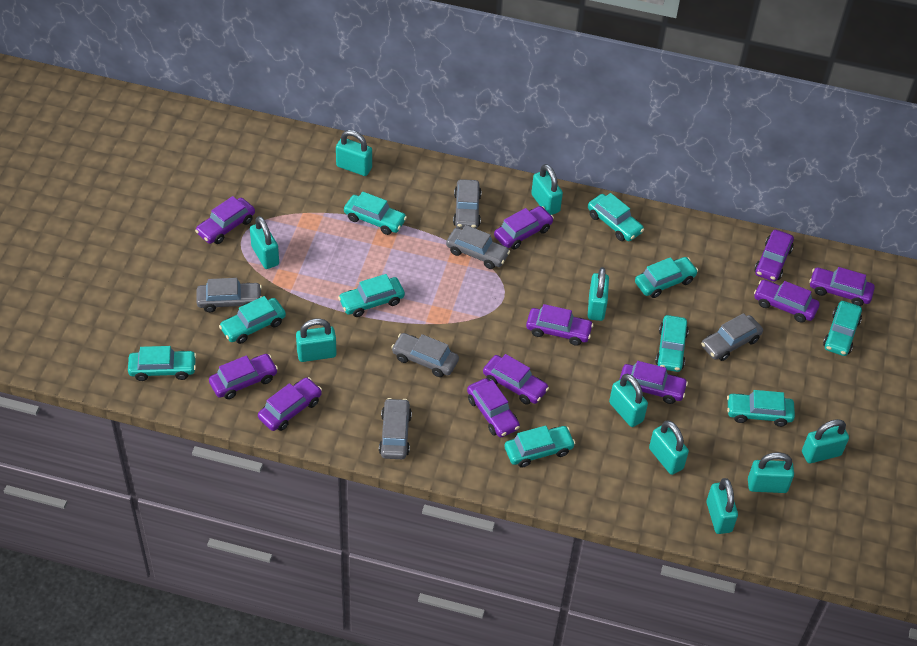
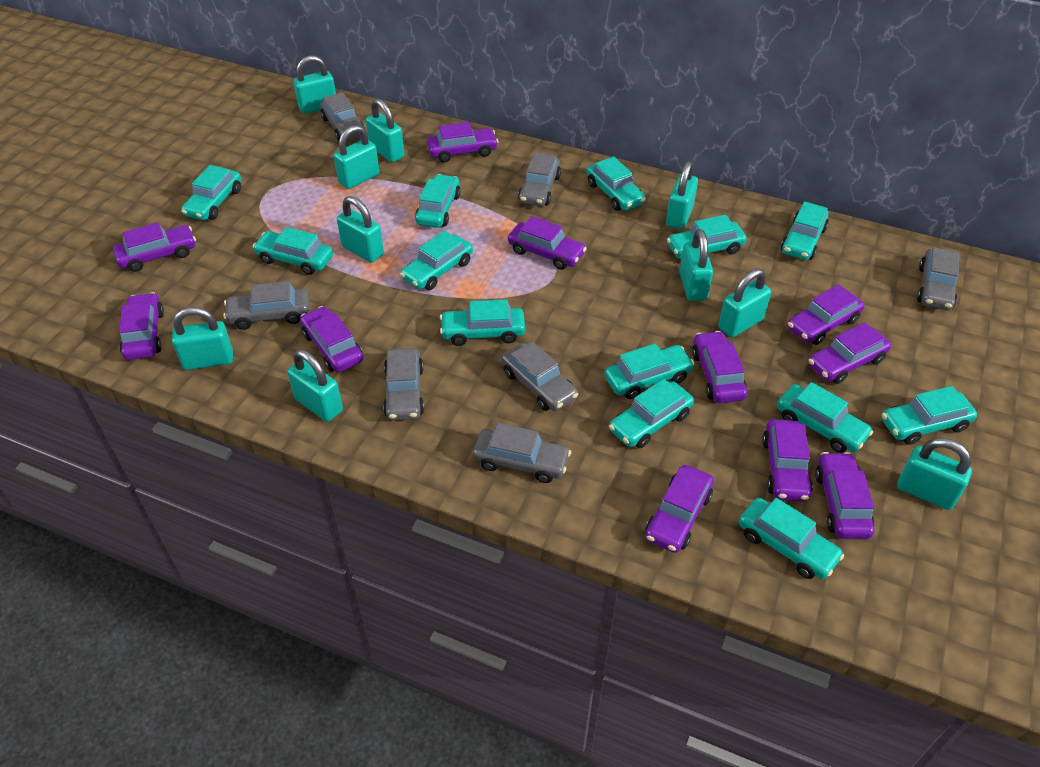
grey car: 6 -> 7
turquoise car: 10 -> 13

